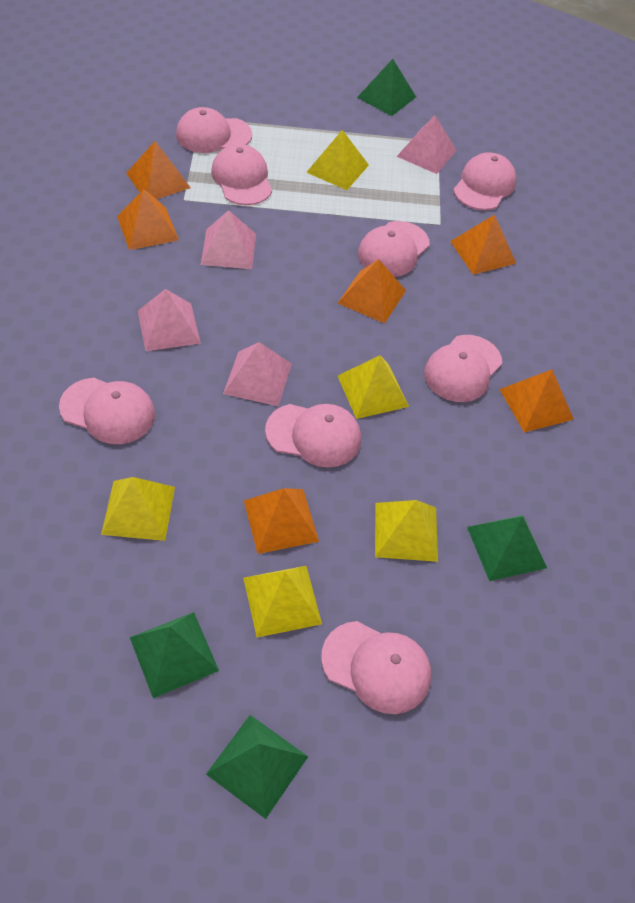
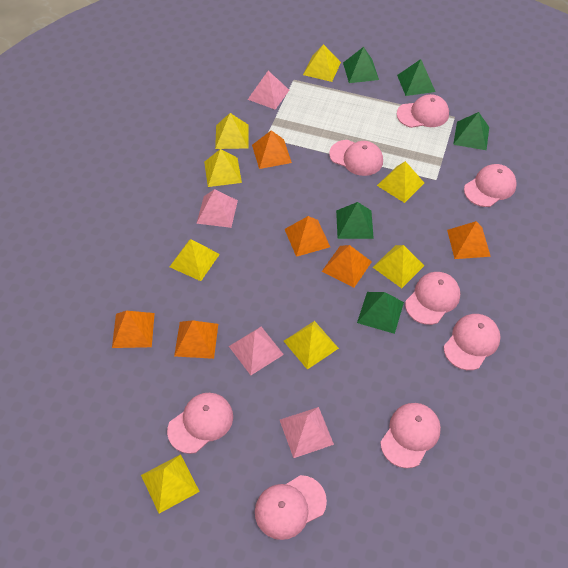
green pyramid: 4 -> 5
yellow pyramid: 5 -> 8

